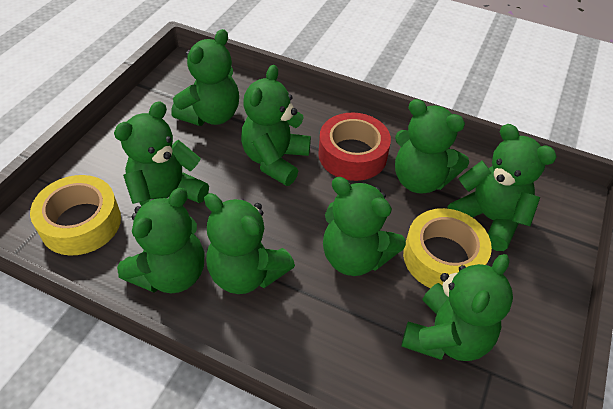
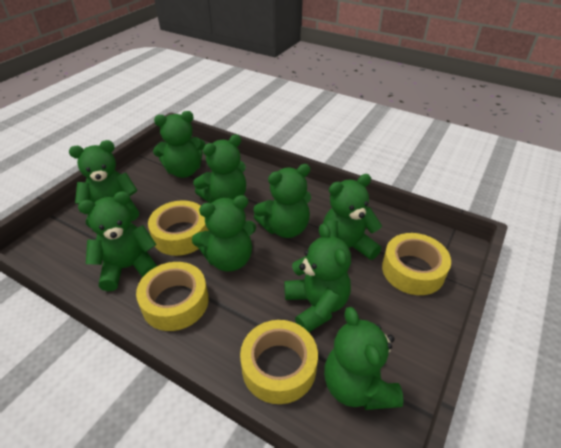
red tape: 1 -> 0
yellow tape: 2 -> 4

